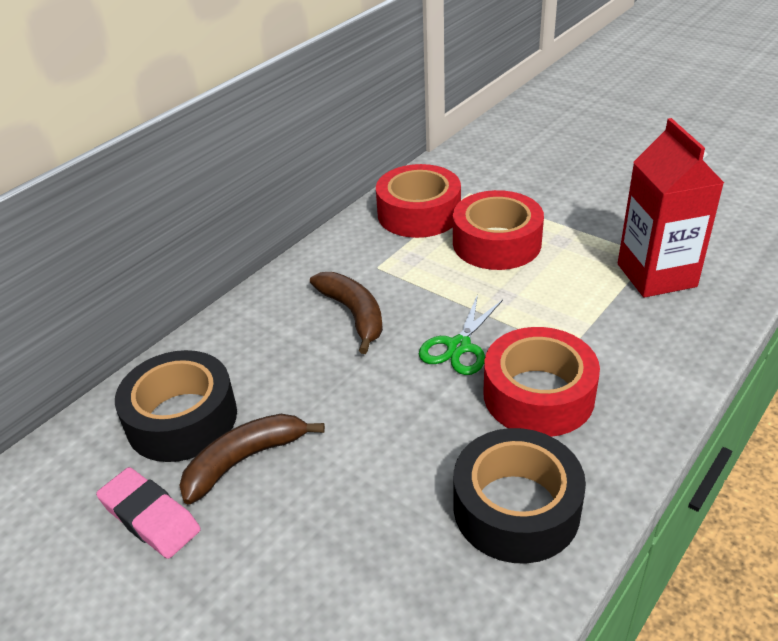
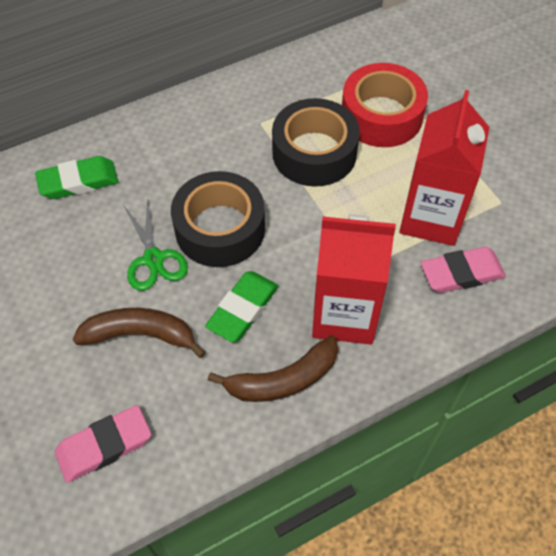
green eraser: 0 -> 2
pink eraser: 1 -> 2
red carton: 1 -> 2
red tape: 3 -> 1

